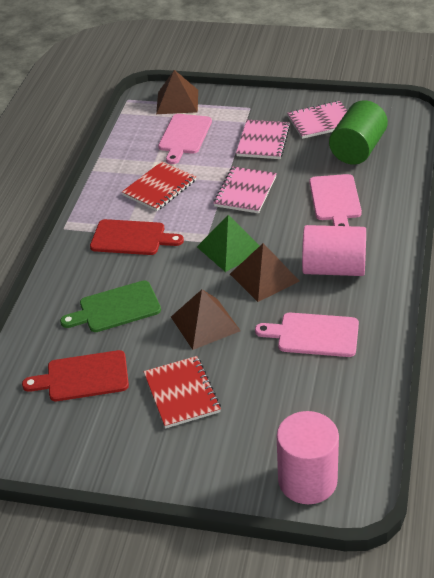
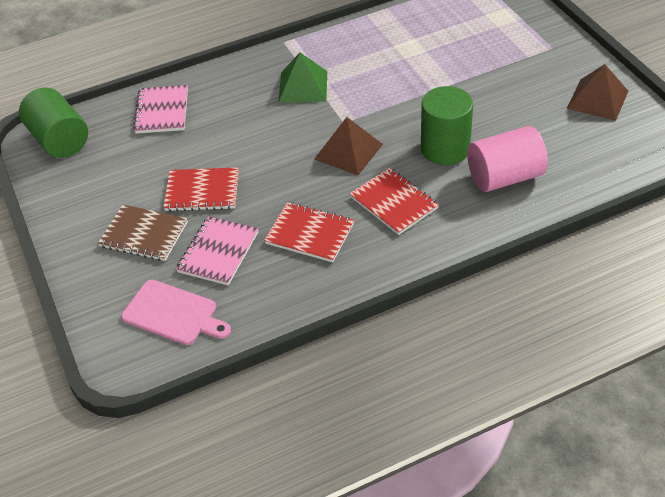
brown notebook: 0 -> 1
brown pyramid: 3 -> 2
green cutting board: 1 -> 0
green cylinder: 1 -> 2
pink cutting board: 3 -> 1
pink cylinder: 2 -> 1
pink notebook: 3 -> 2
red cutting board: 2 -> 0
red notebook: 2 -> 3

